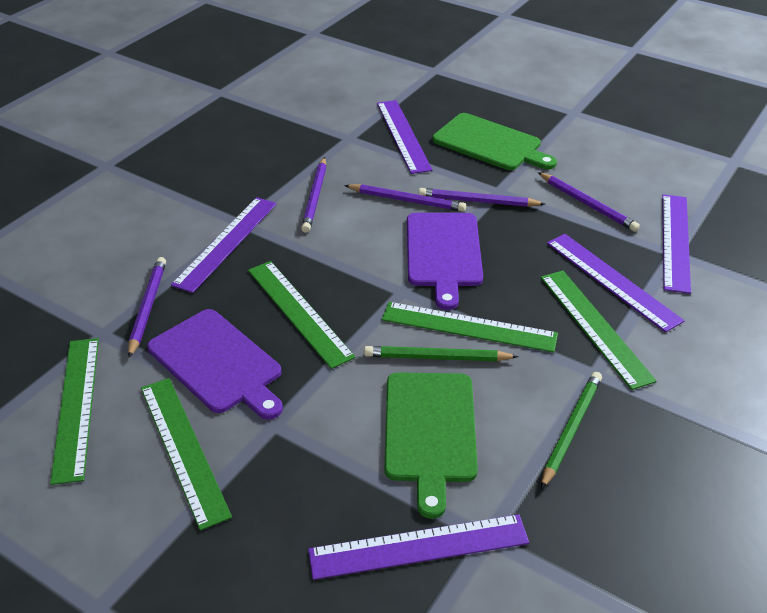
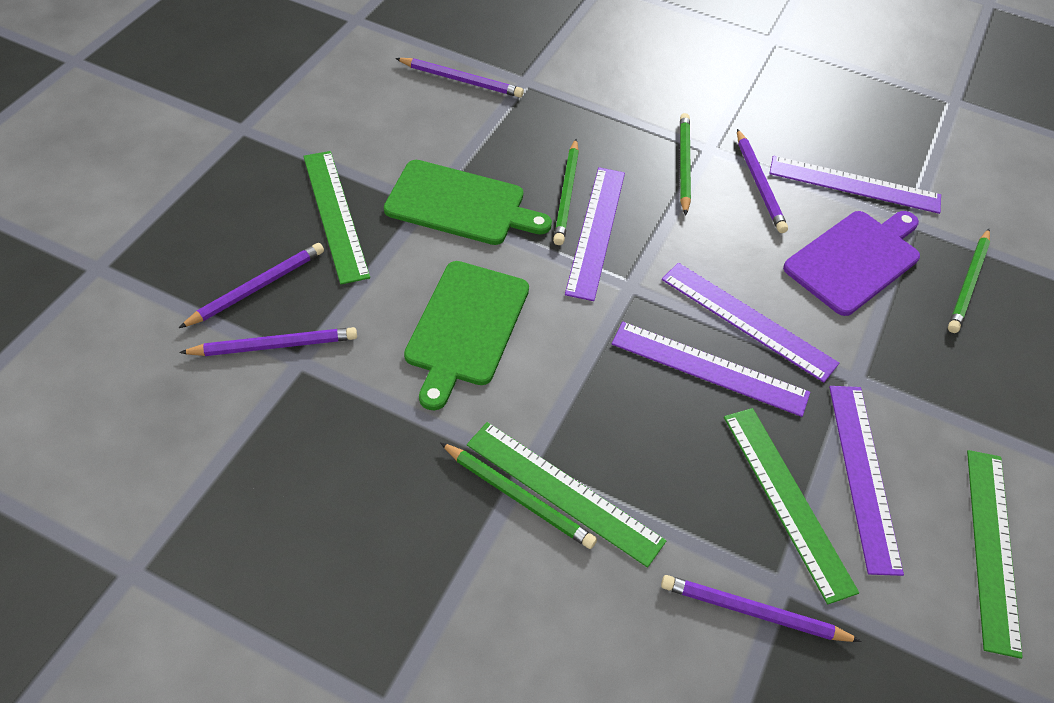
green pencil: 2 -> 4
green ruler: 5 -> 4
purple cutting board: 2 -> 1

